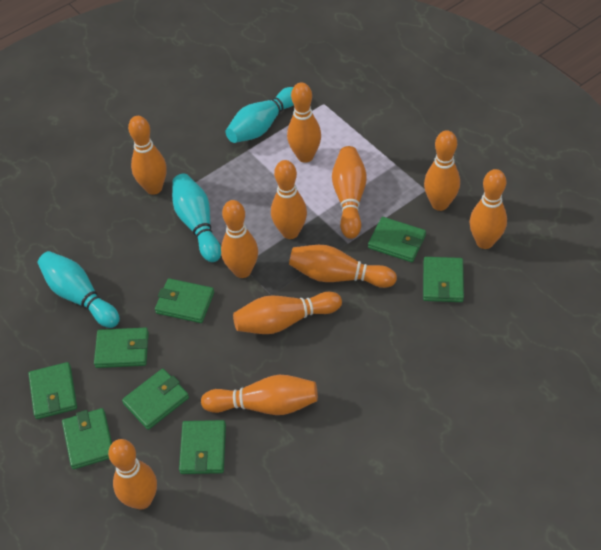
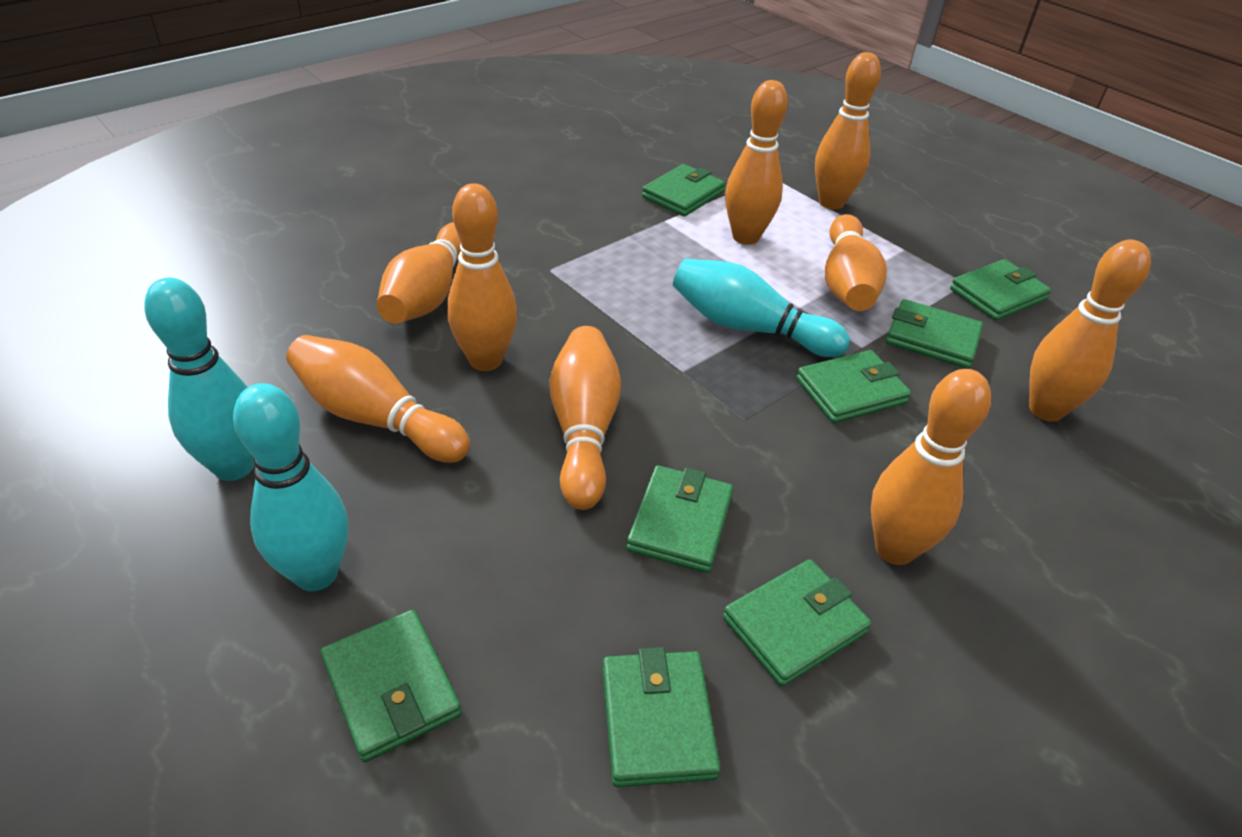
orange bowling pin: 11 -> 9

